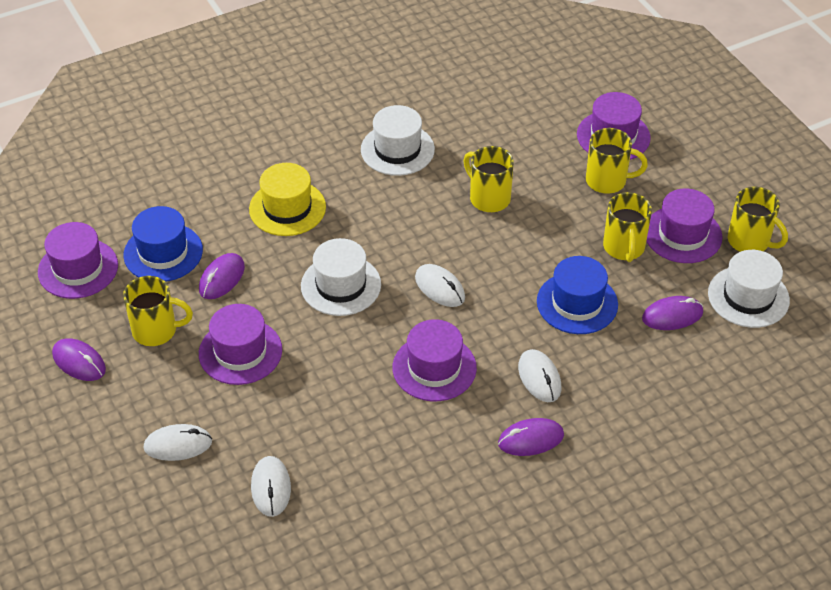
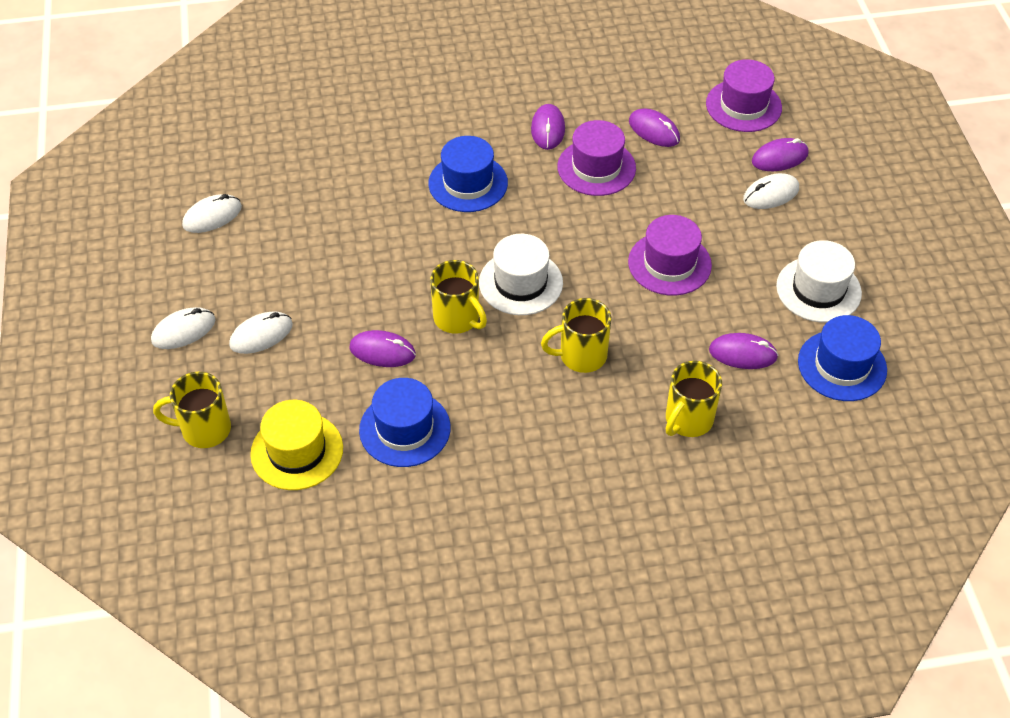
blue hat: 2 -> 3
purple hat: 5 -> 3
purple mouse: 4 -> 5
white hat: 3 -> 2
yellow mug: 5 -> 4

